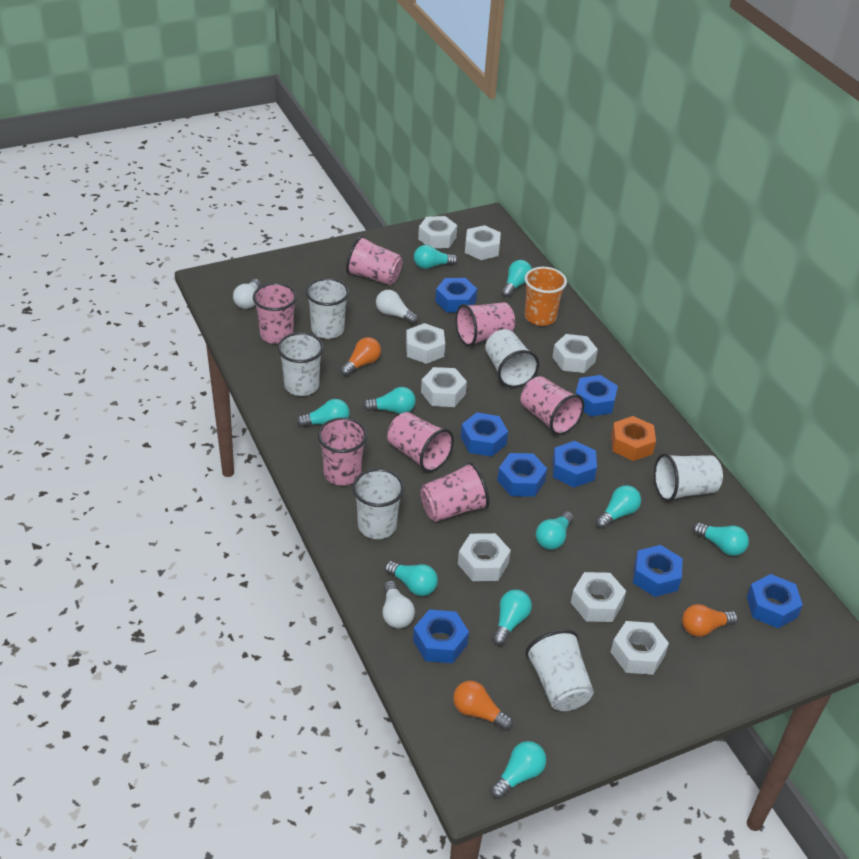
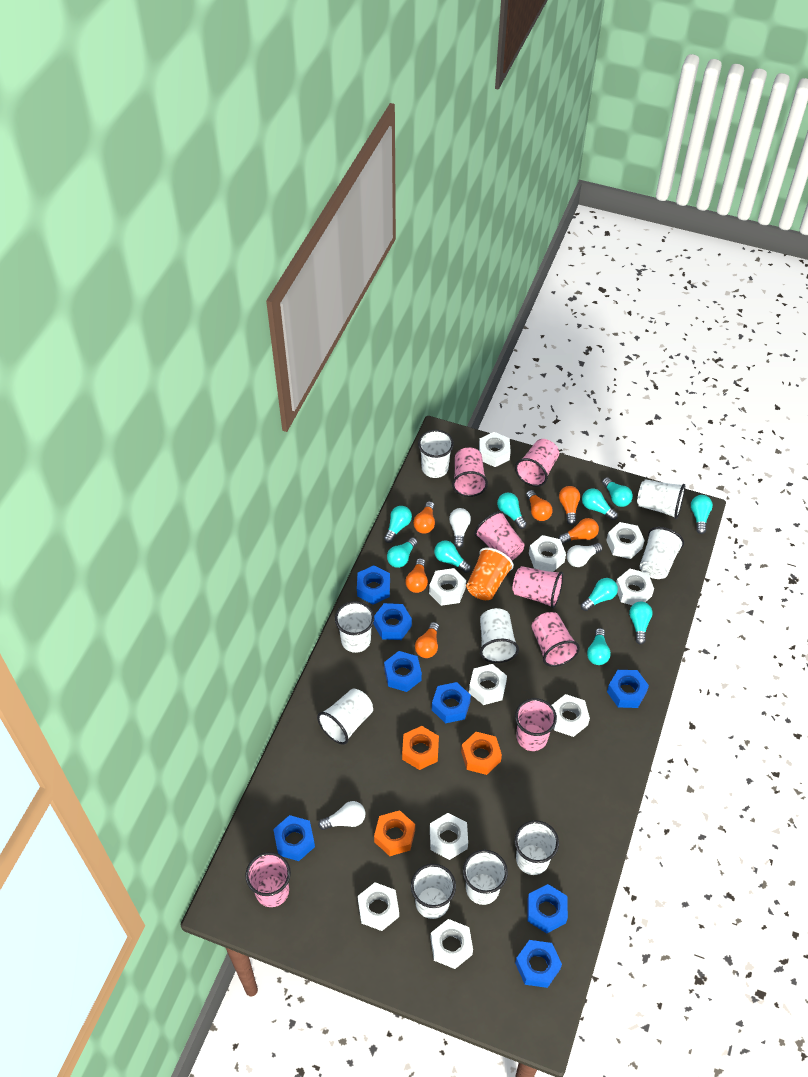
orange light bulb: 3 -> 6
orange nut: 1 -> 3
white cup: 6 -> 9
white nut: 8 -> 10

